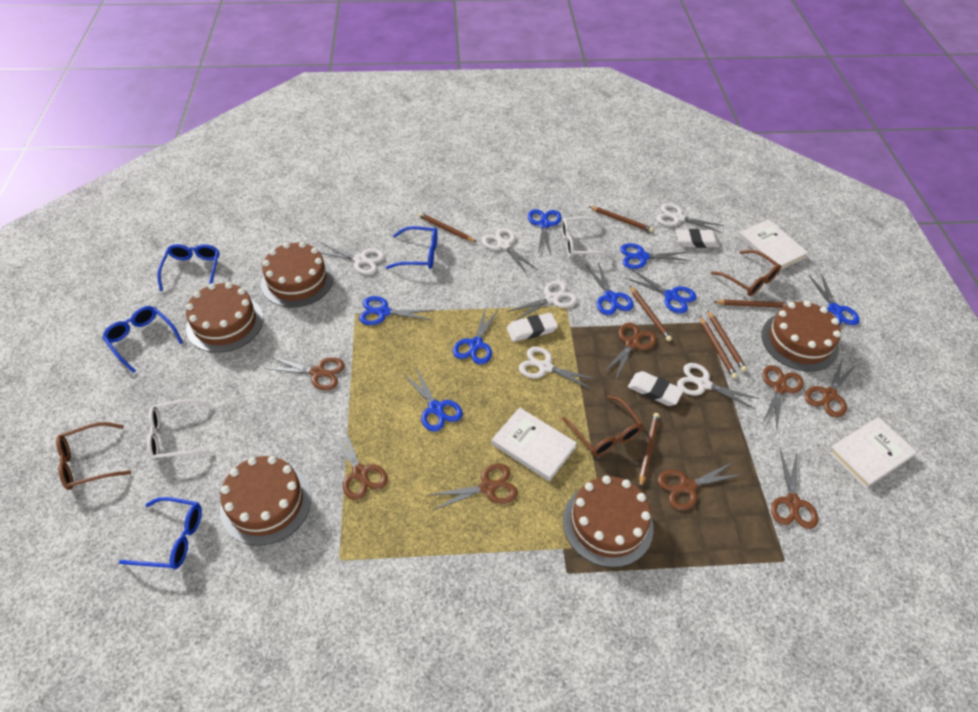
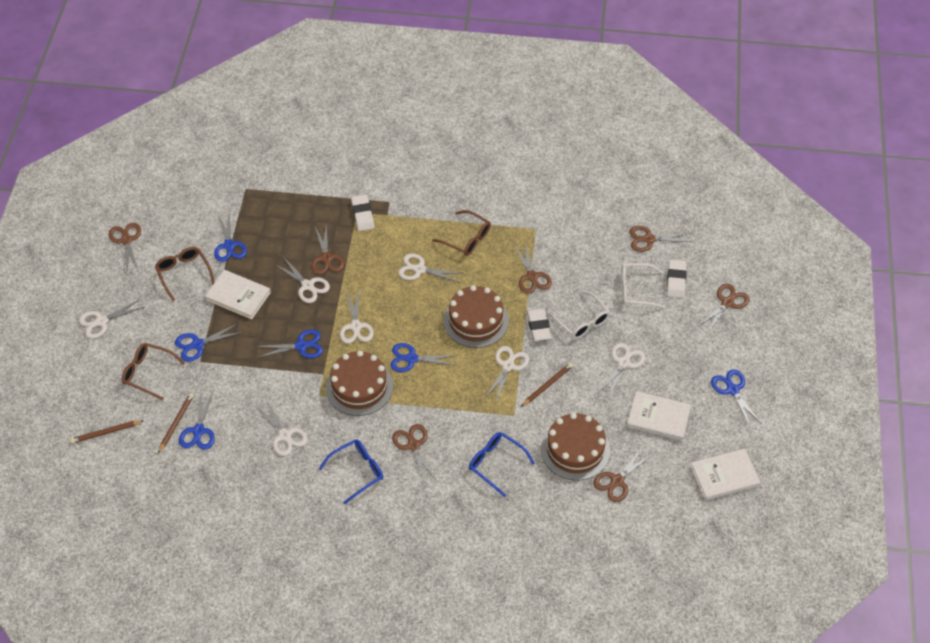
blue glasses: 4 -> 2
blue scissors: 8 -> 6
brown cake: 5 -> 3
brown pencil: 7 -> 3
brown scissors: 8 -> 7
white scissors: 6 -> 7

